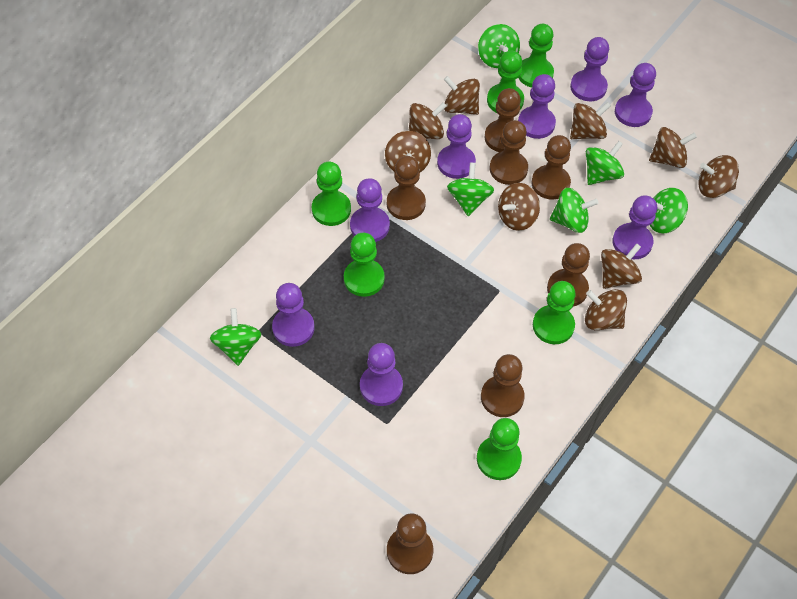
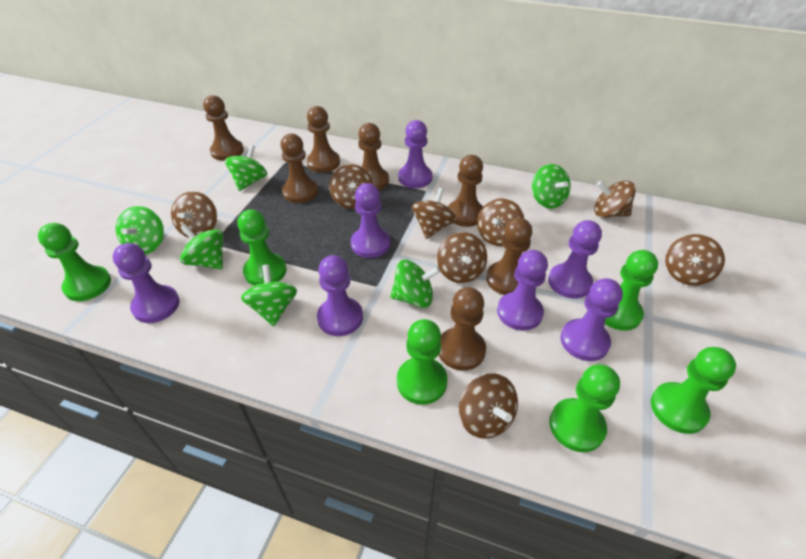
brown spinning top: 9 -> 8
purple pawn: 8 -> 7

